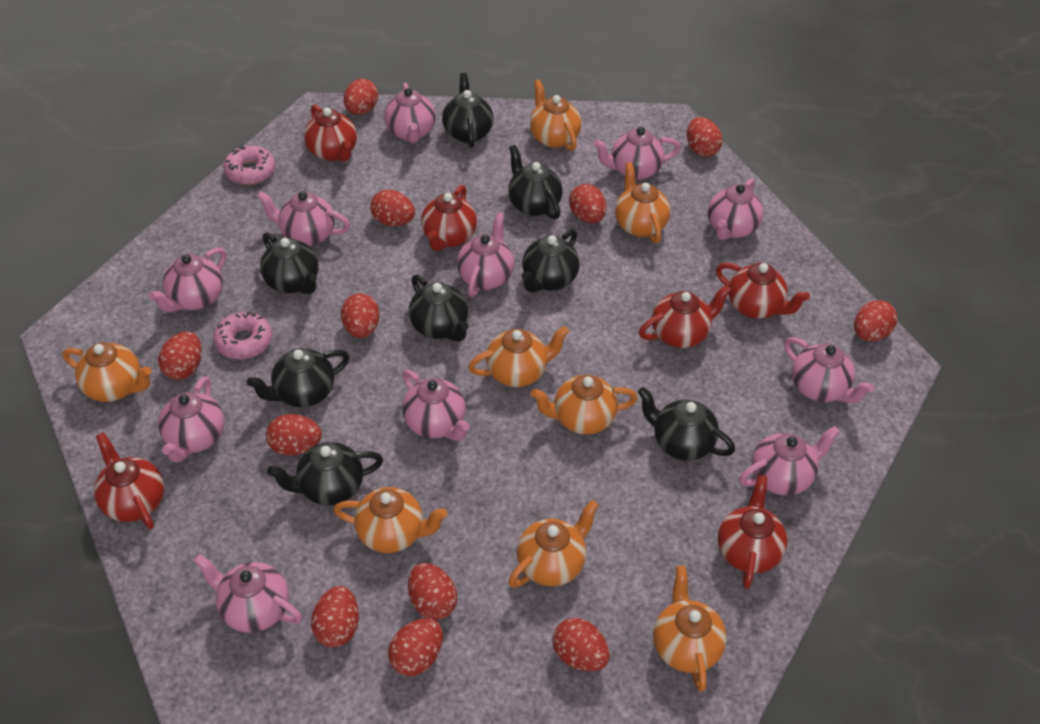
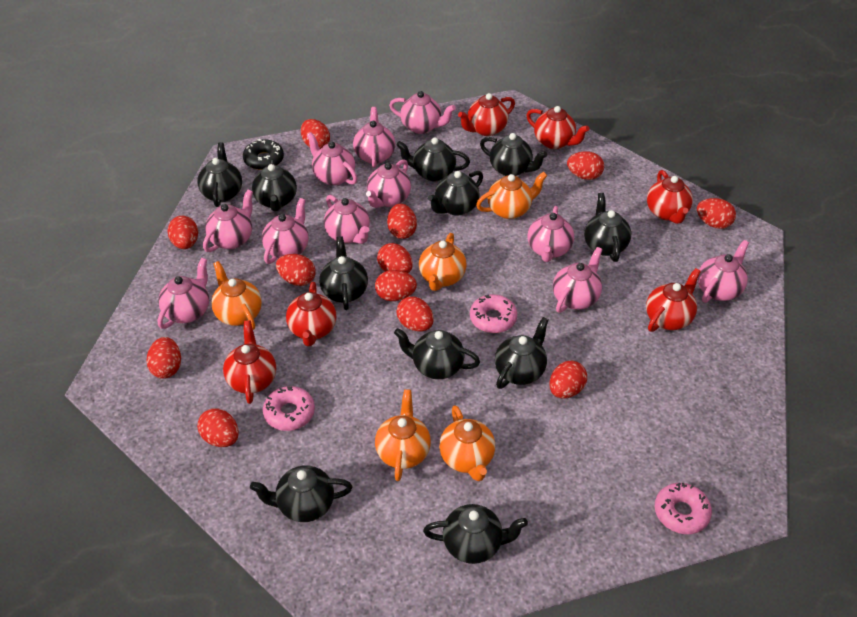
black donut: 0 -> 1
black teapot: 8 -> 11
orange teapot: 8 -> 5
pink donut: 2 -> 3

